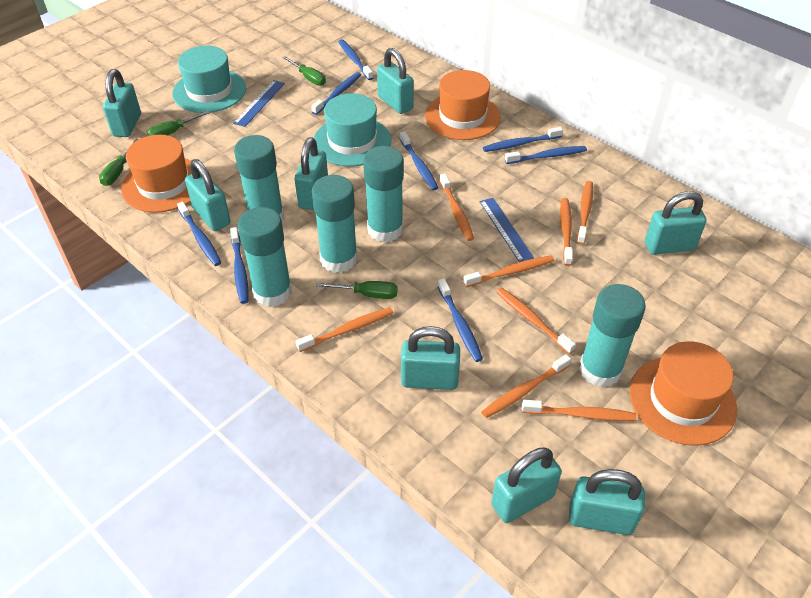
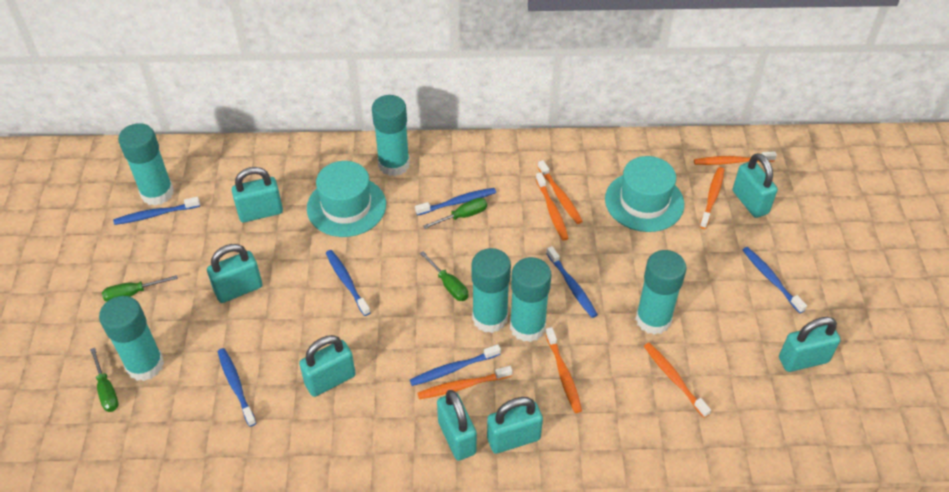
blue ruler: 2 -> 0
blue toothbrush: 8 -> 7
orange hat: 3 -> 0
orange toothbrush: 8 -> 7
turquoise glue stick: 5 -> 6
turquoise padlock: 8 -> 7

